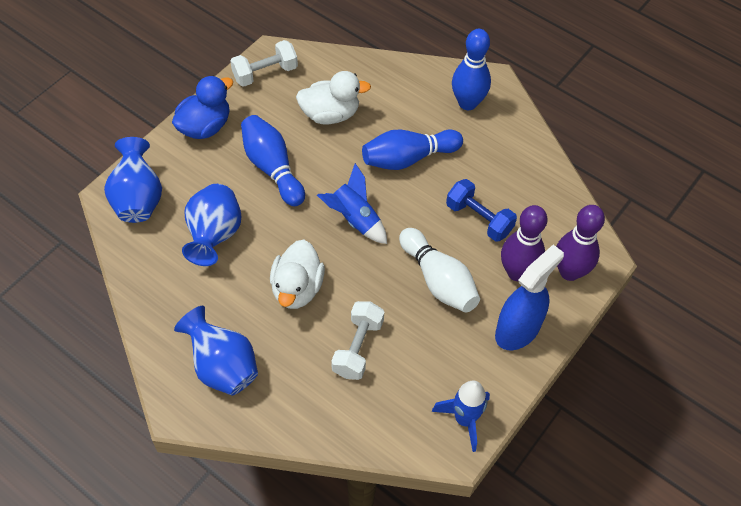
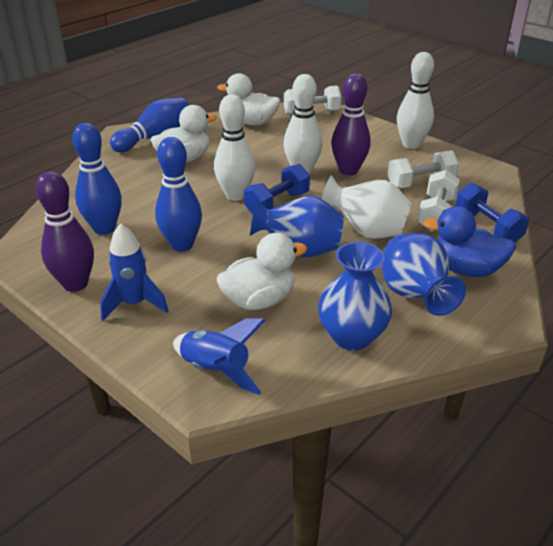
blue dumbbell: 1 -> 2
blue spray bottle: 1 -> 0
white bowling pin: 1 -> 3
white duck: 2 -> 3
white dumbbell: 2 -> 3
white vase: 0 -> 1

